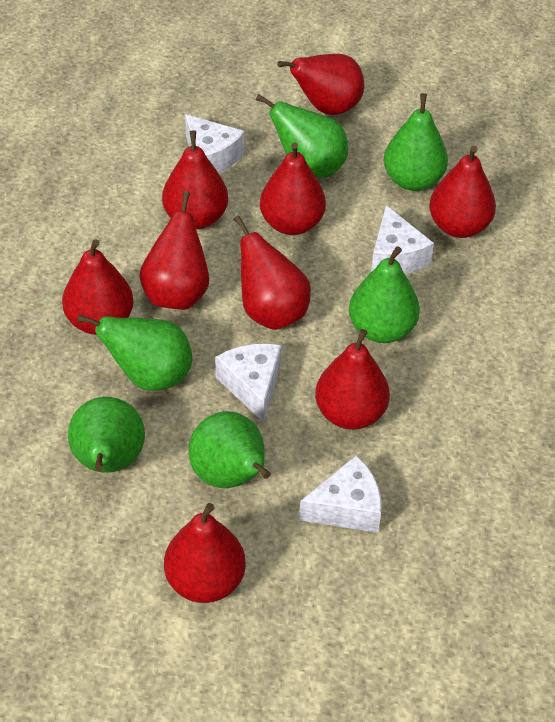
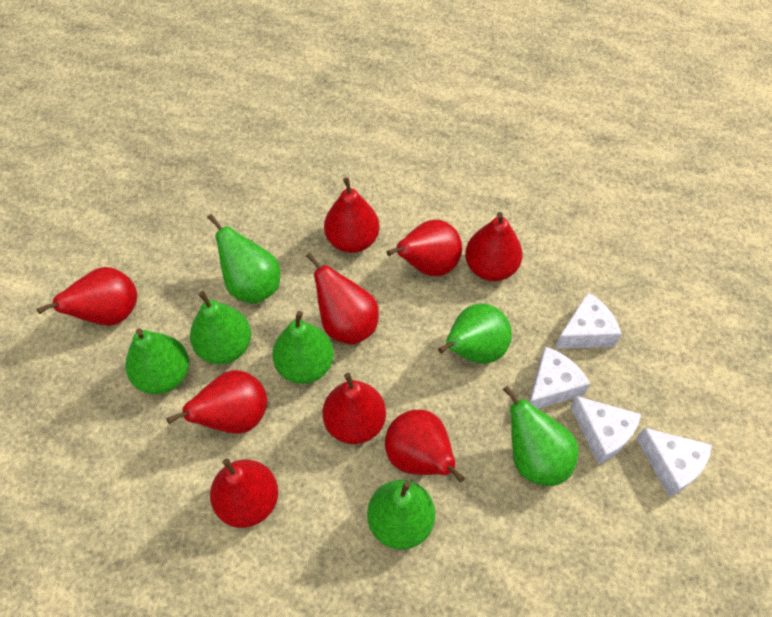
green pear: 6 -> 7

